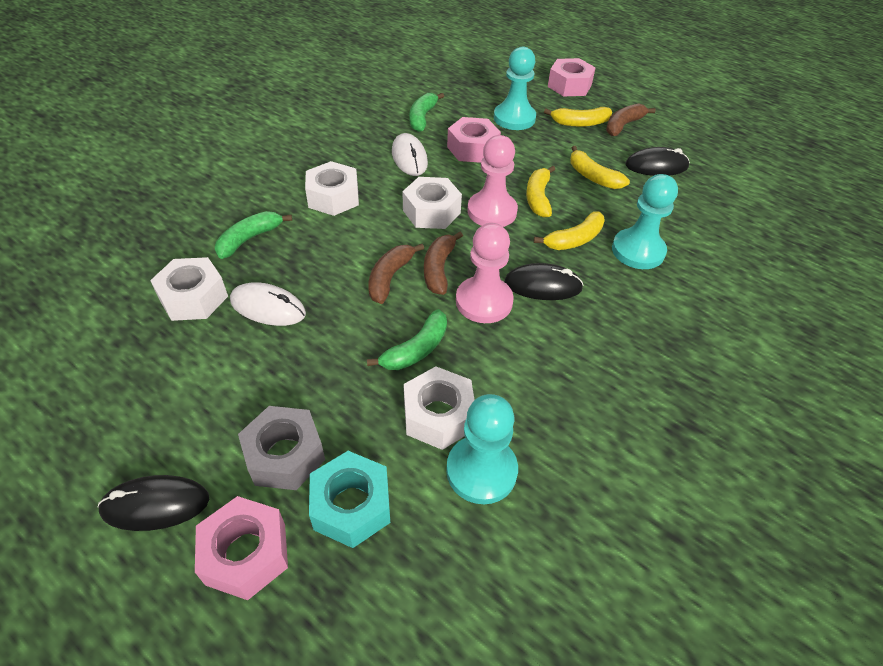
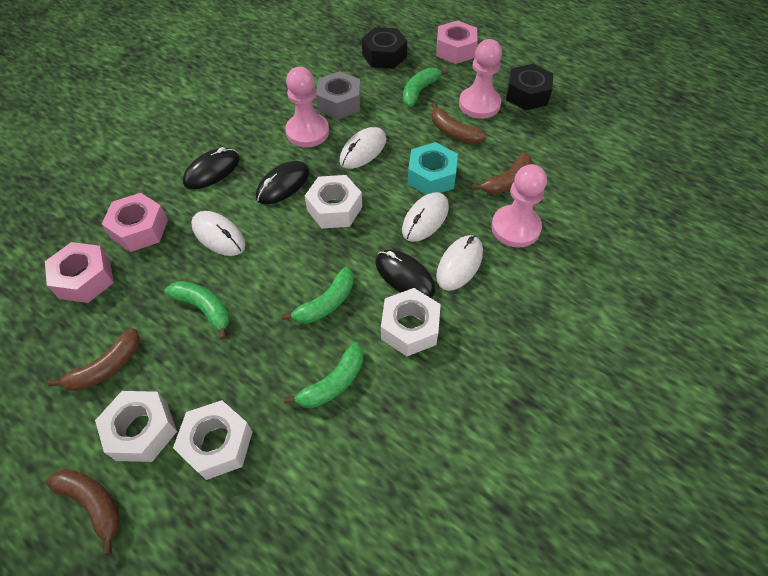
black nut: 0 -> 2
brown banana: 3 -> 4
green banana: 3 -> 4
pink pawn: 2 -> 3
turquoise pawn: 3 -> 0
white mouse: 2 -> 4
yellow banana: 4 -> 0

